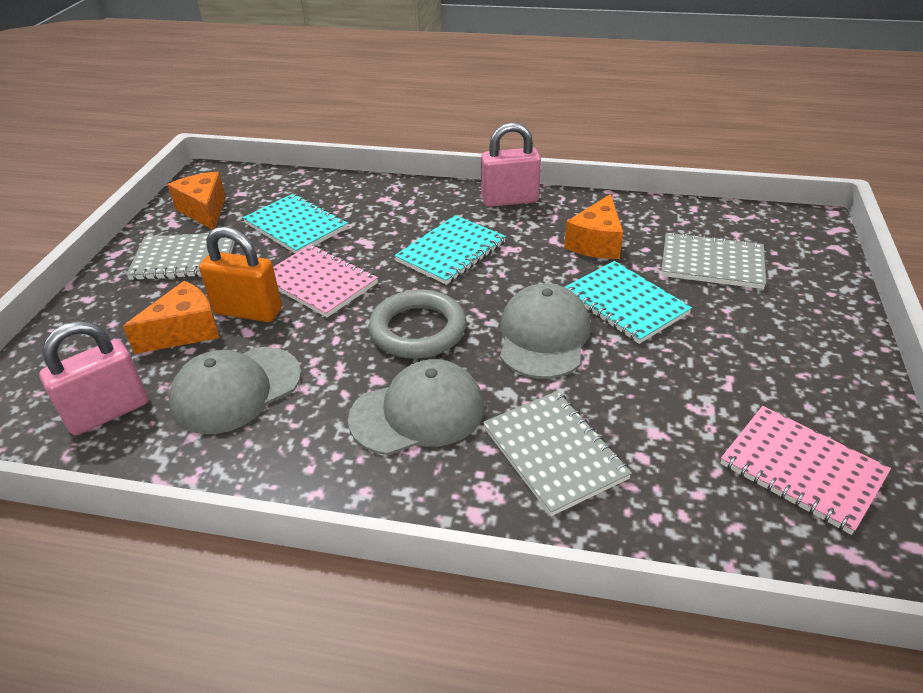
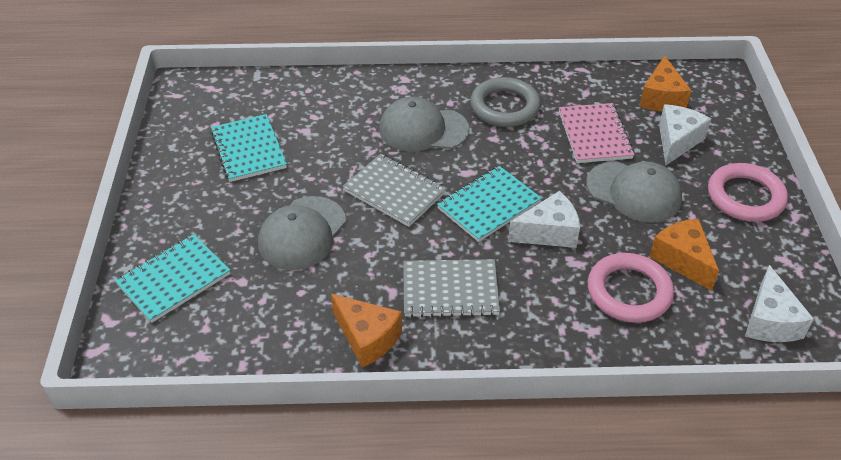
grey notebook: 3 -> 2
orange padlock: 1 -> 0
pink notebook: 2 -> 1
pink padlock: 2 -> 0
pink ring: 0 -> 2
white cheese: 0 -> 3

